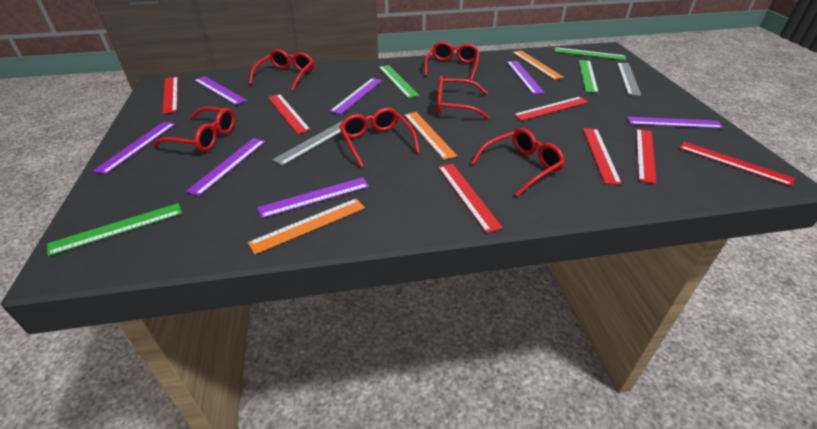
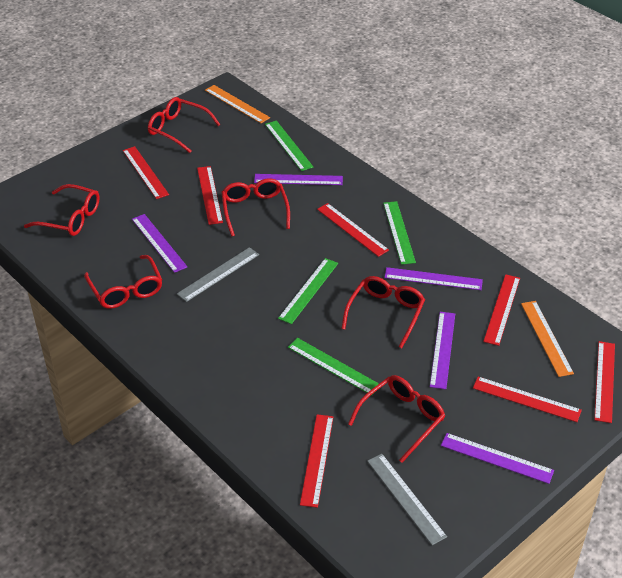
orange ruler: 3 -> 2
purple ruler: 7 -> 5

